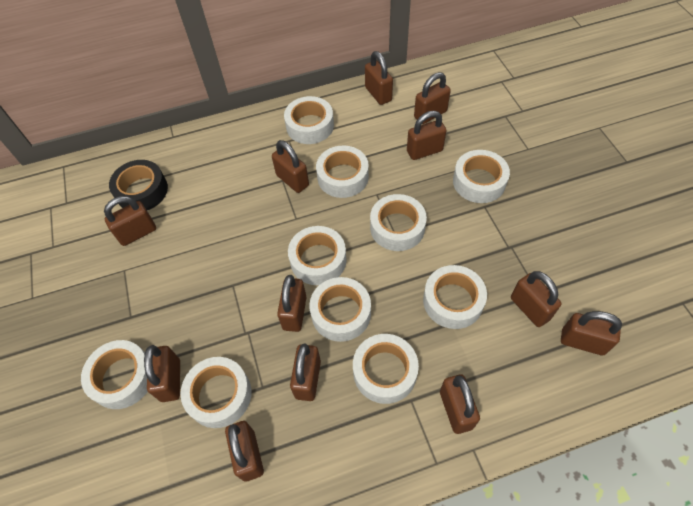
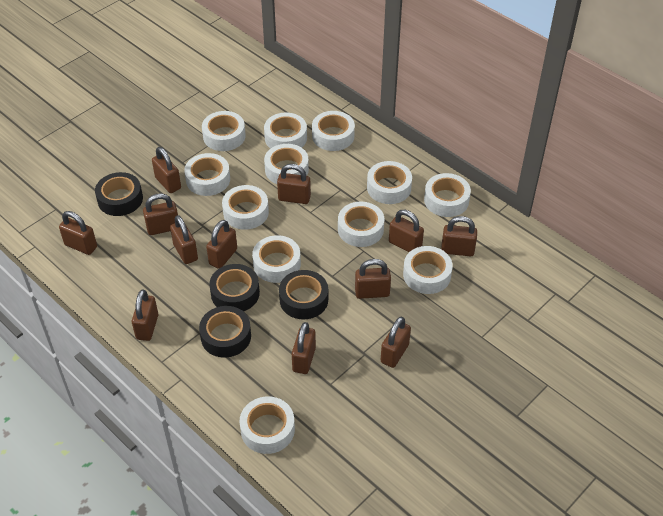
black tape: 1 -> 4
white tape: 10 -> 12

